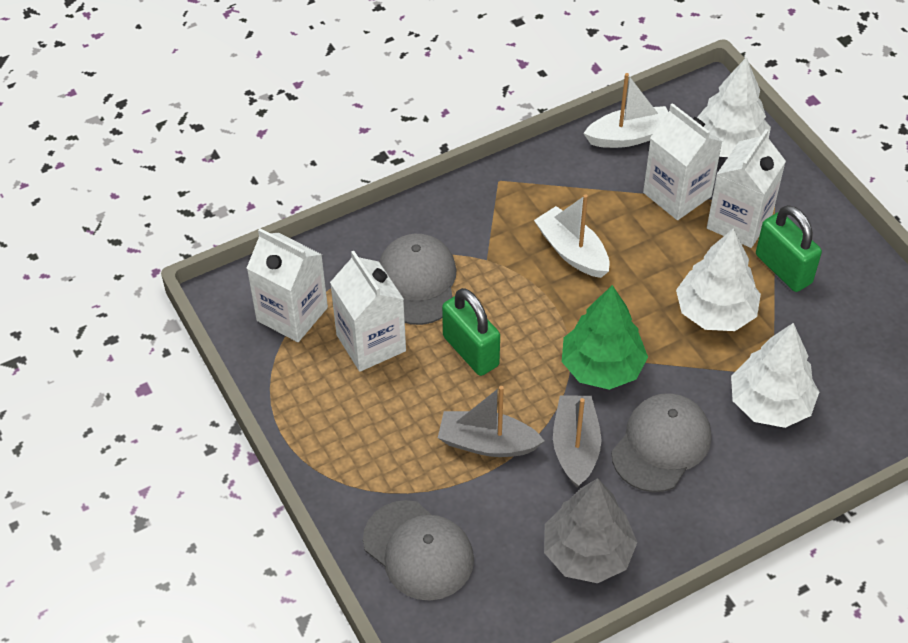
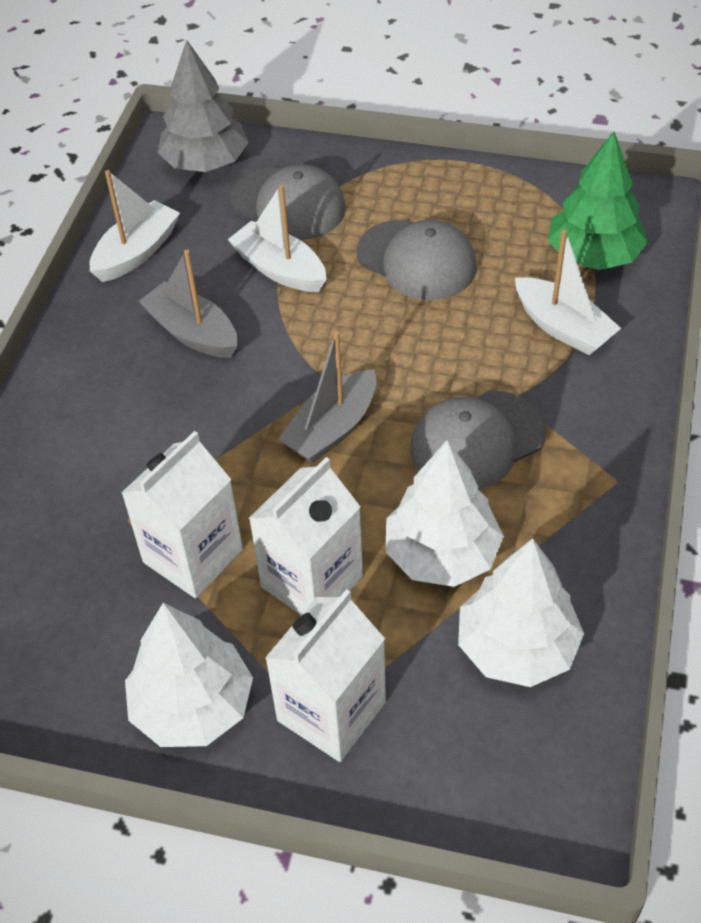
green padlock: 2 -> 0
white boat: 2 -> 3
white carton: 4 -> 3

